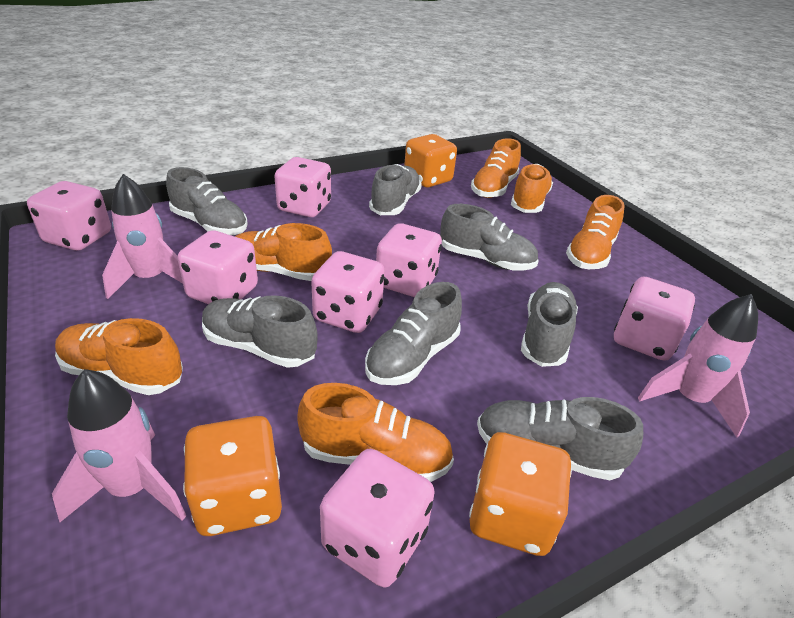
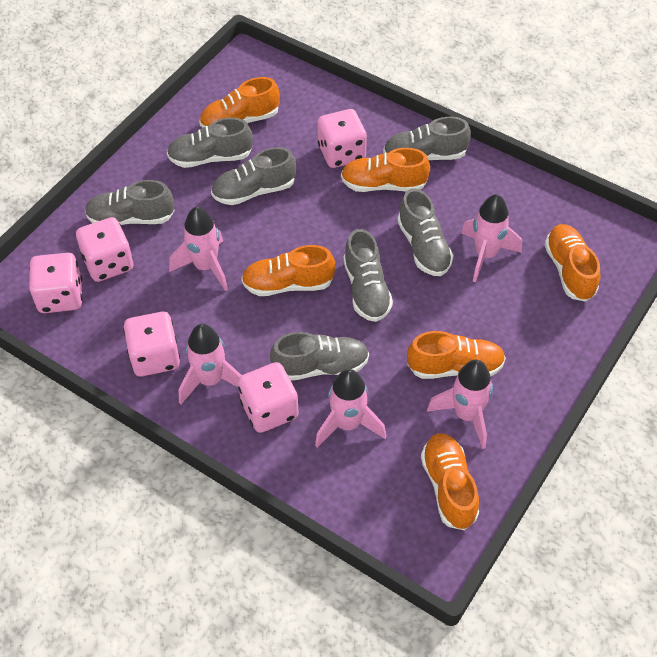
orange dice: 3 -> 0
pink dice: 7 -> 5
pink rocket: 3 -> 5

